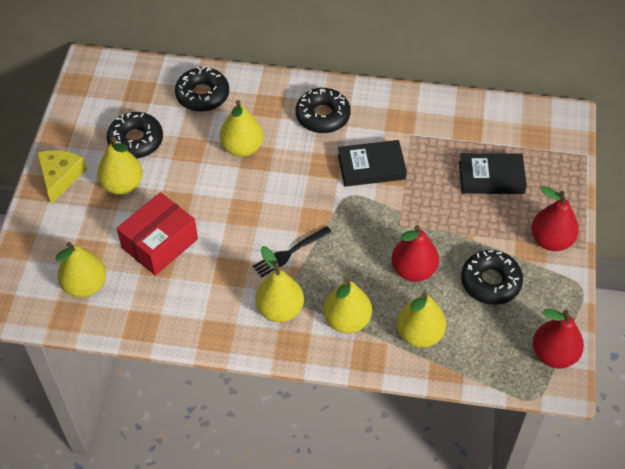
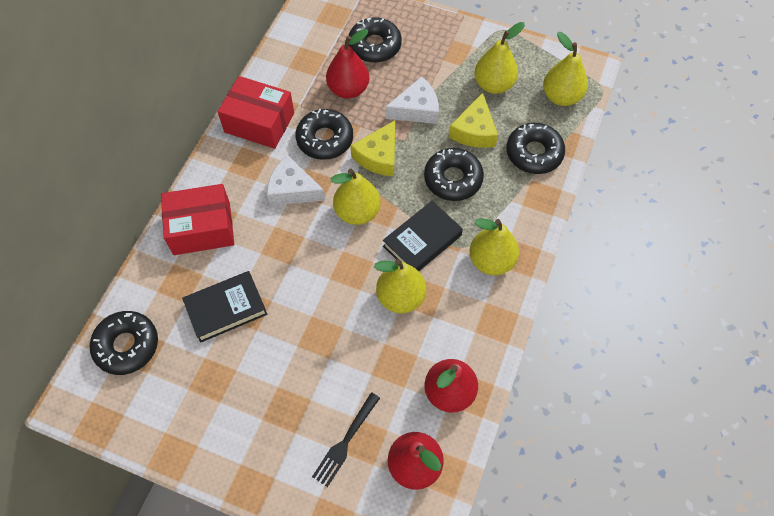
black donut: 4 -> 5
red box: 1 -> 2
white cheese: 0 -> 2
yellow cheese: 1 -> 2
yellow pear: 6 -> 5

